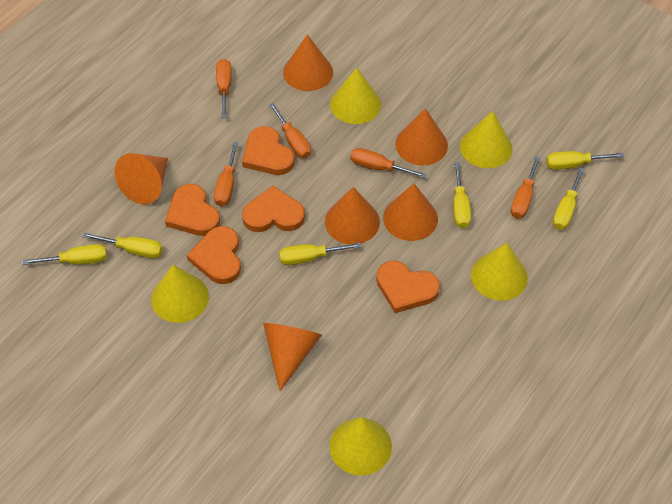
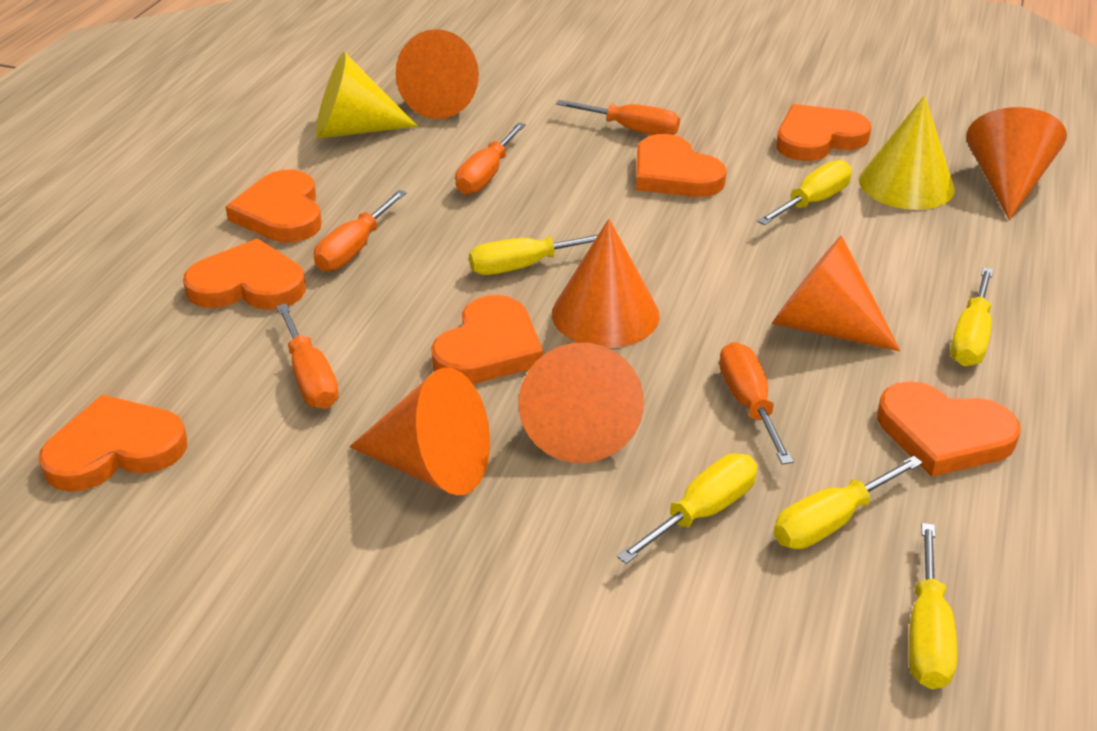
orange heart: 5 -> 7
yellow cone: 5 -> 2

